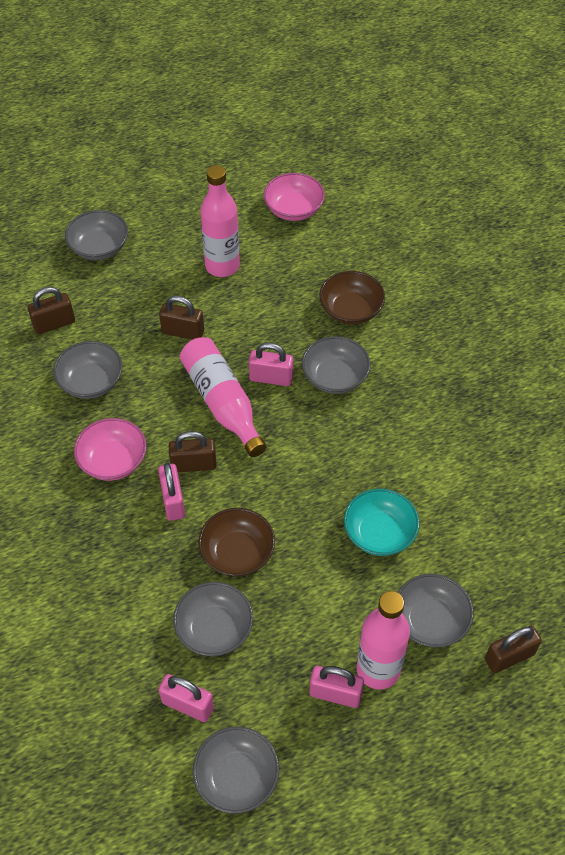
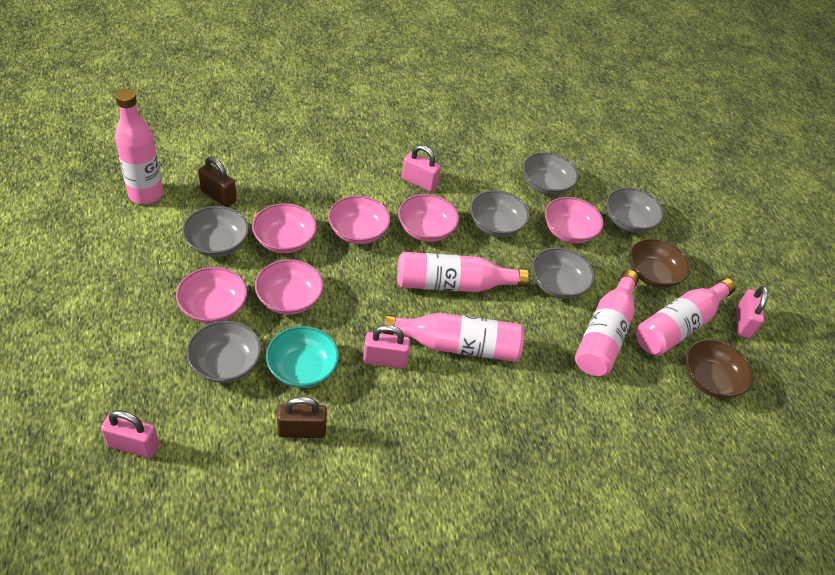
brown padlock: 4 -> 2
pink bottle: 3 -> 5
pink bowl: 2 -> 6

